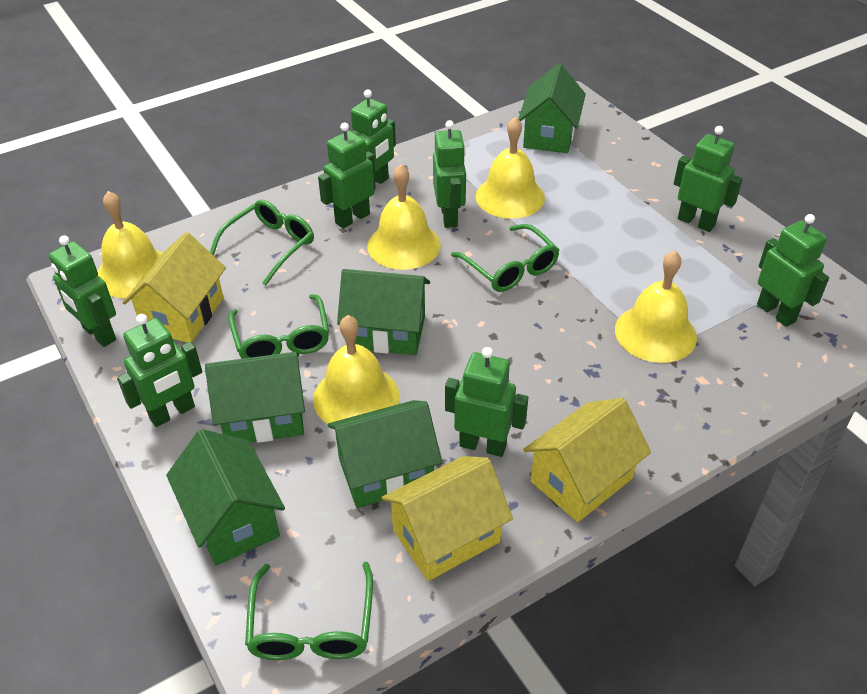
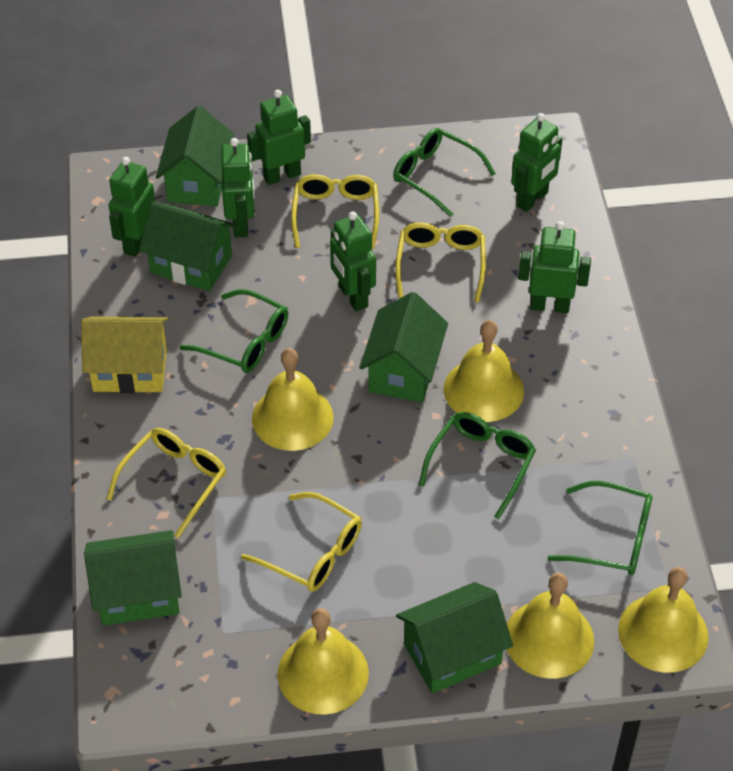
green robot: 8 -> 6
yellow glasses: 0 -> 4
yellow house: 3 -> 1

